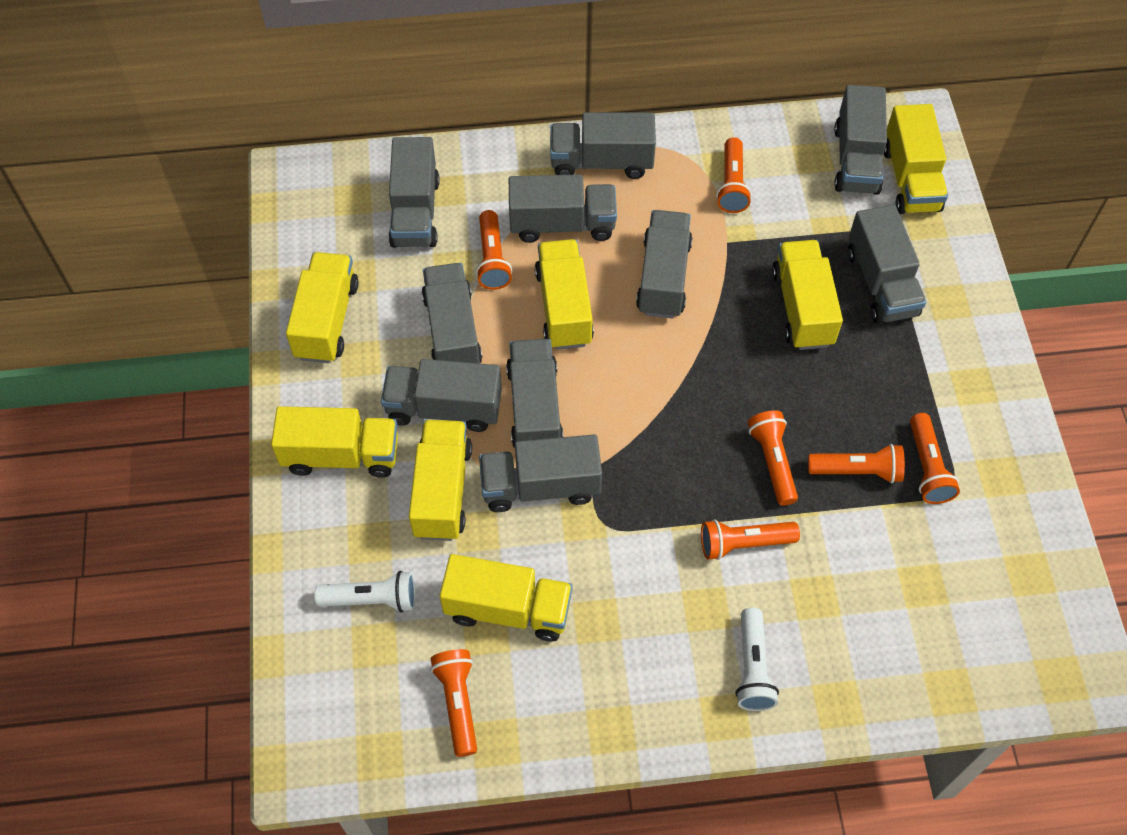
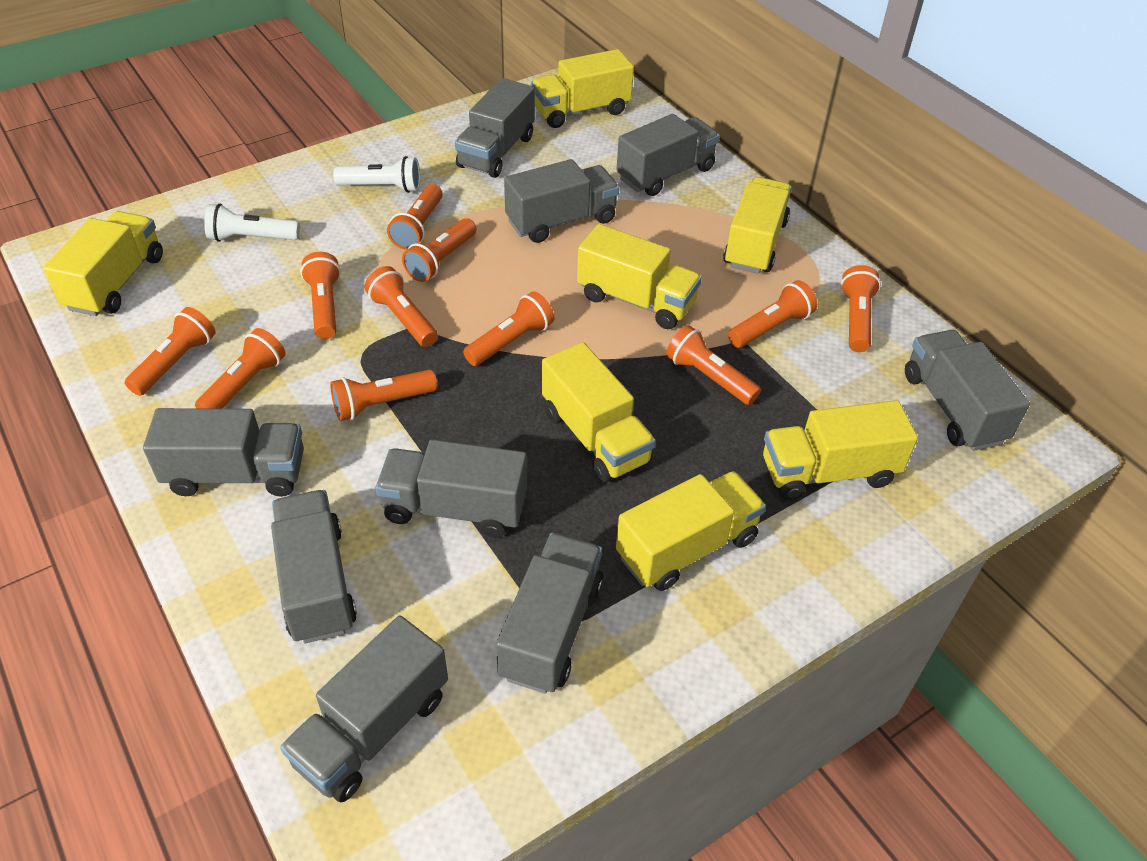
grey truck: 10 -> 9
orange flashlight: 7 -> 11

